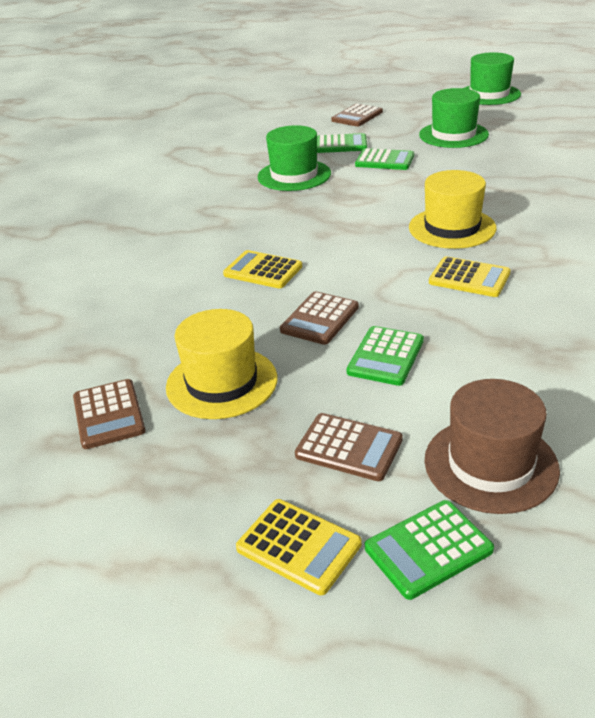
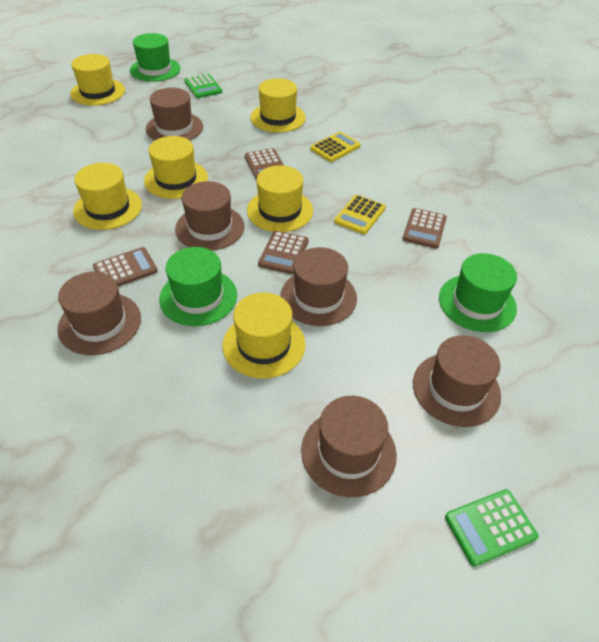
brown hat: 1 -> 6
green calculator: 4 -> 2
yellow calculator: 3 -> 2
yellow hat: 2 -> 6

